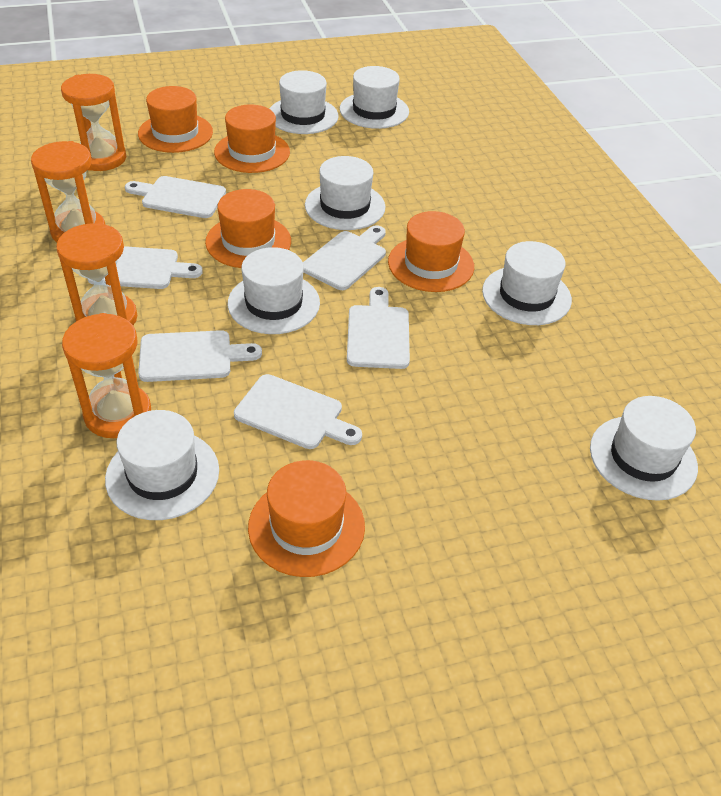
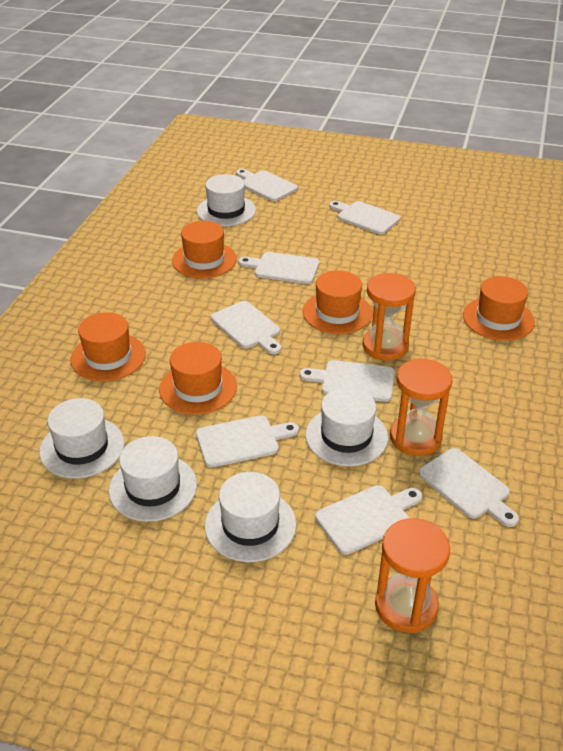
orange hourglass: 4 -> 3
white cutting board: 6 -> 8
white hat: 7 -> 5

